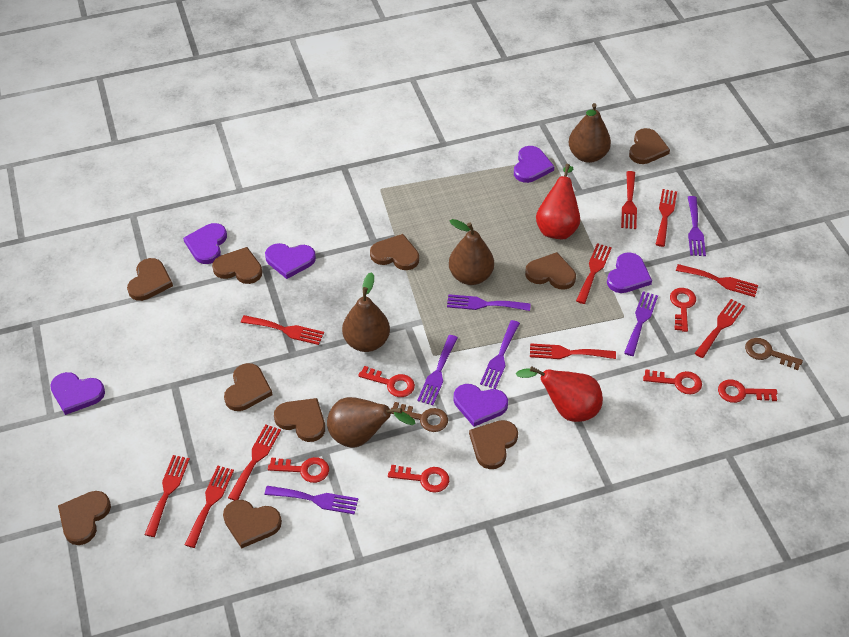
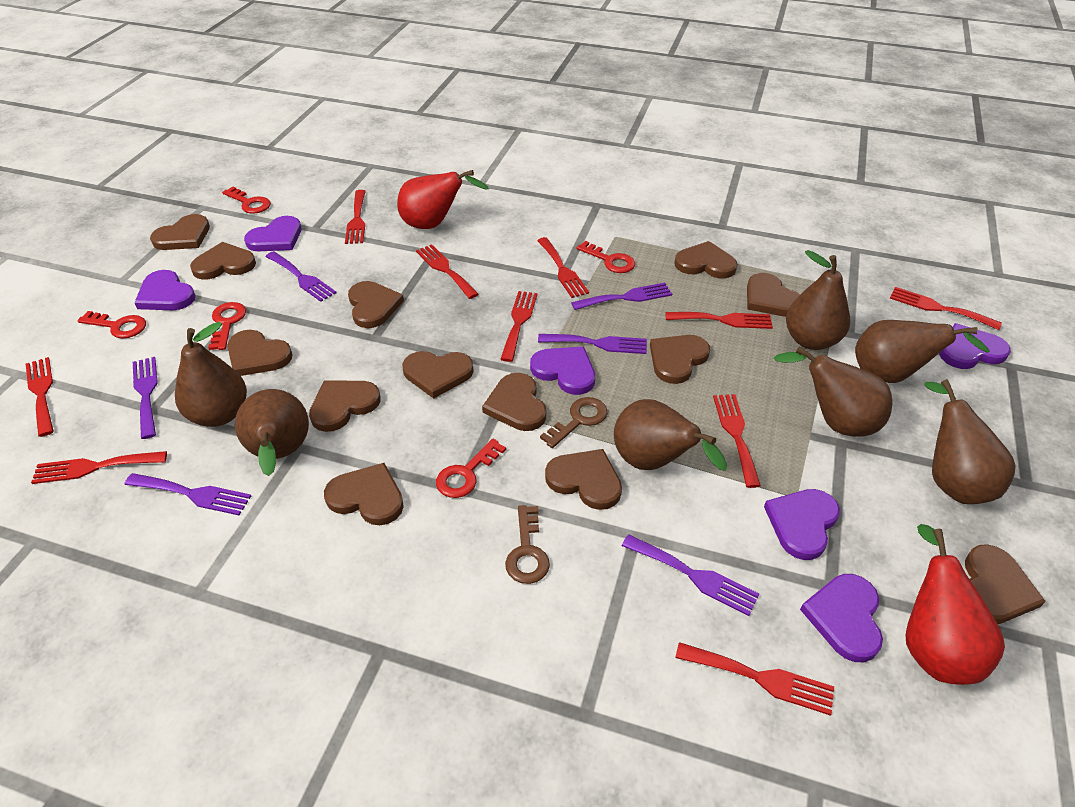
brown heart: 10 -> 13
brown pear: 4 -> 7
red key: 6 -> 5

